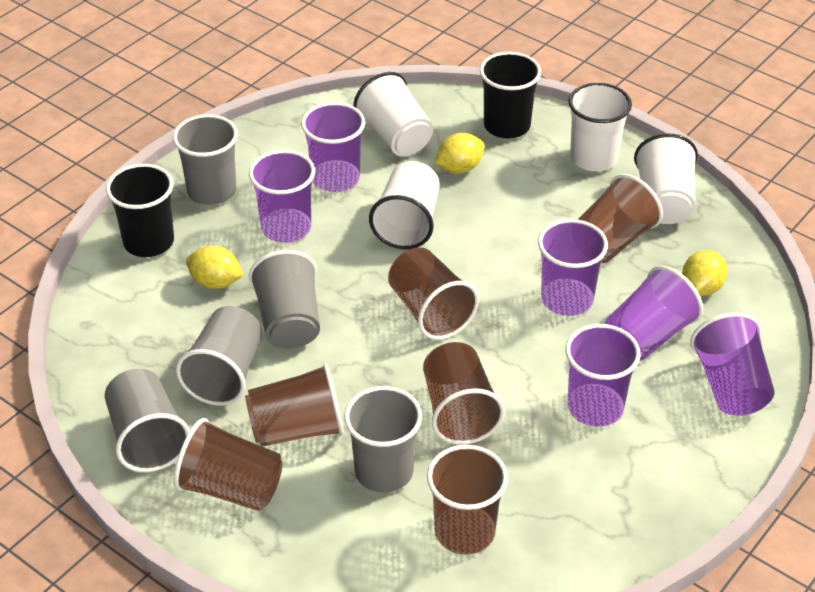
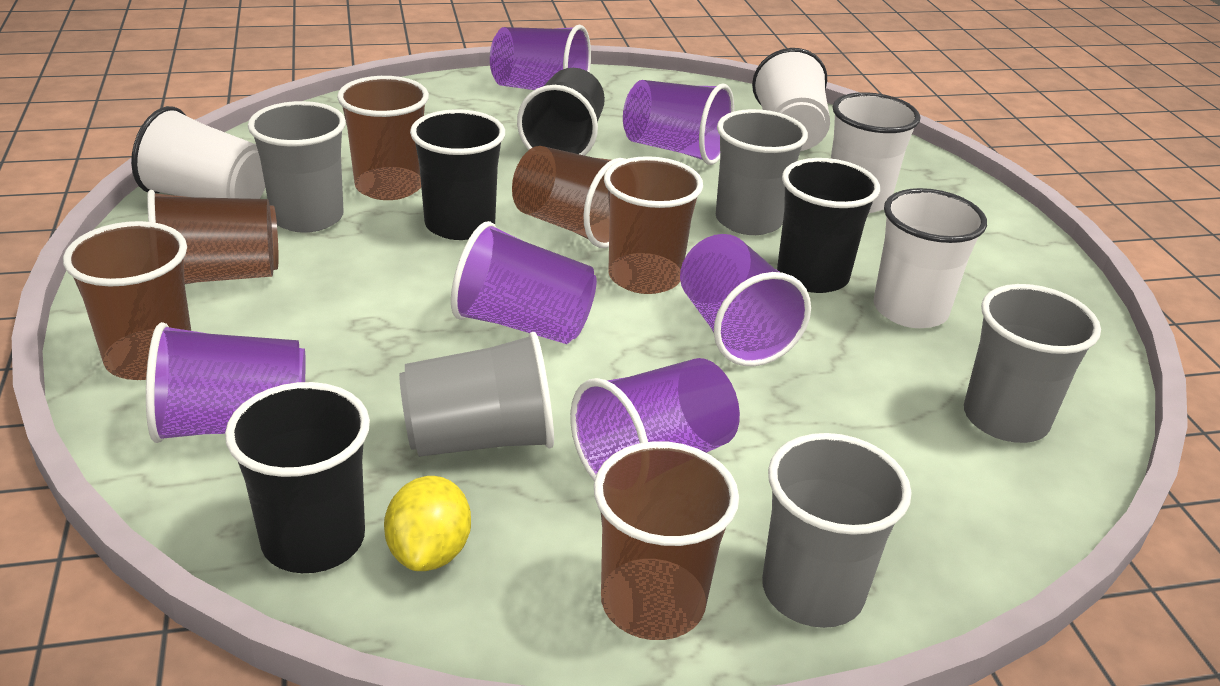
black cup: 2 -> 4
yellow lemon: 3 -> 1

